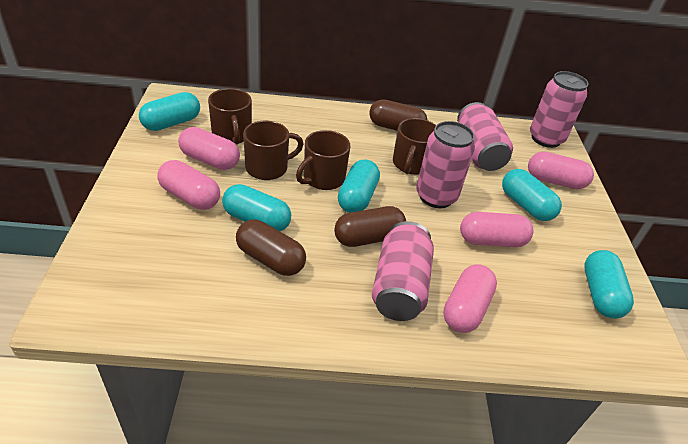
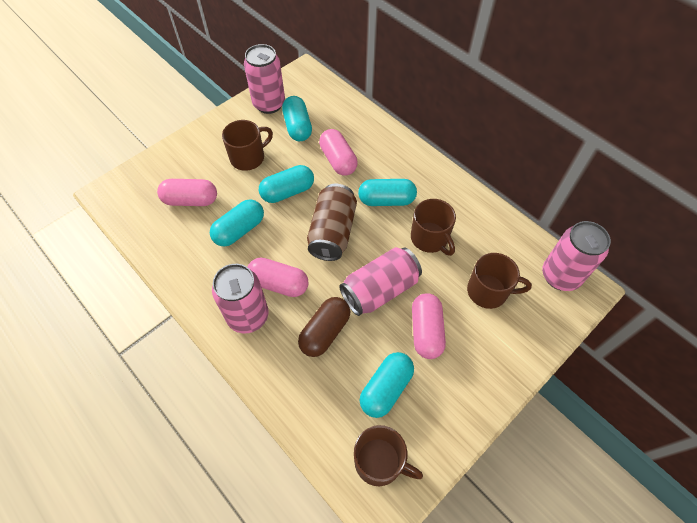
brown can: 0 -> 1
brown capsule: 3 -> 1
pink capsule: 5 -> 4

